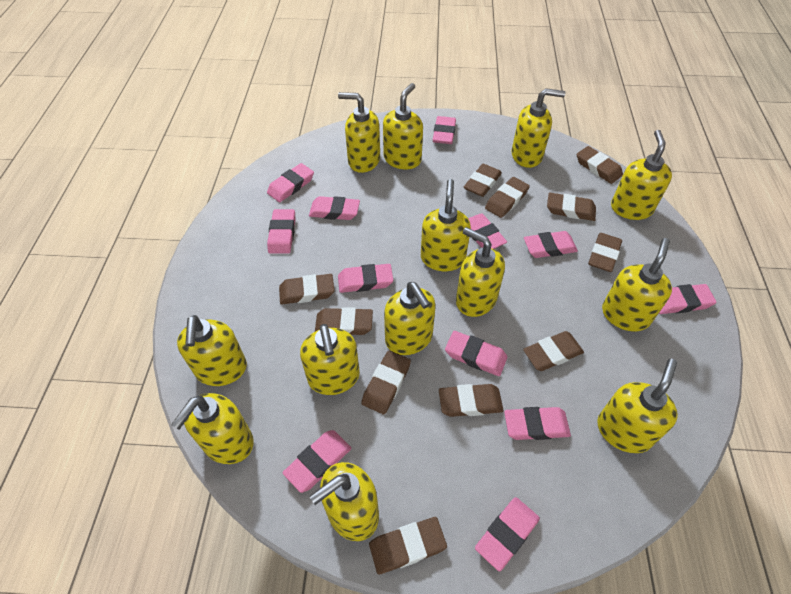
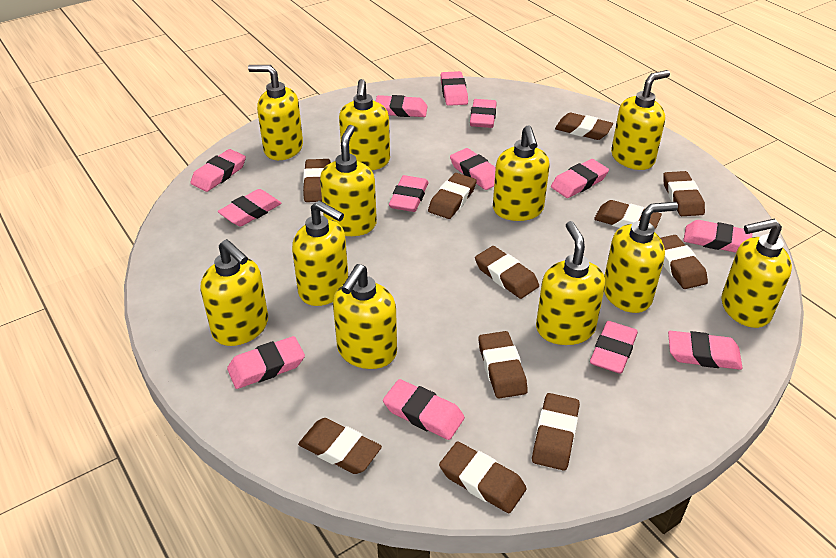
pink eraser: 12 -> 13
yellow soap dispenser: 13 -> 11

